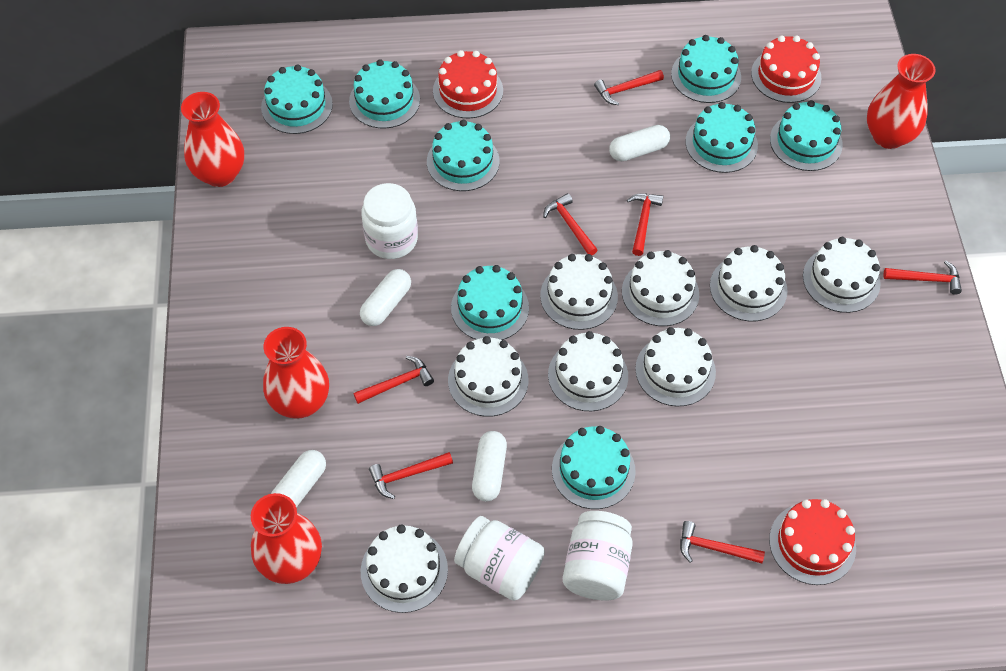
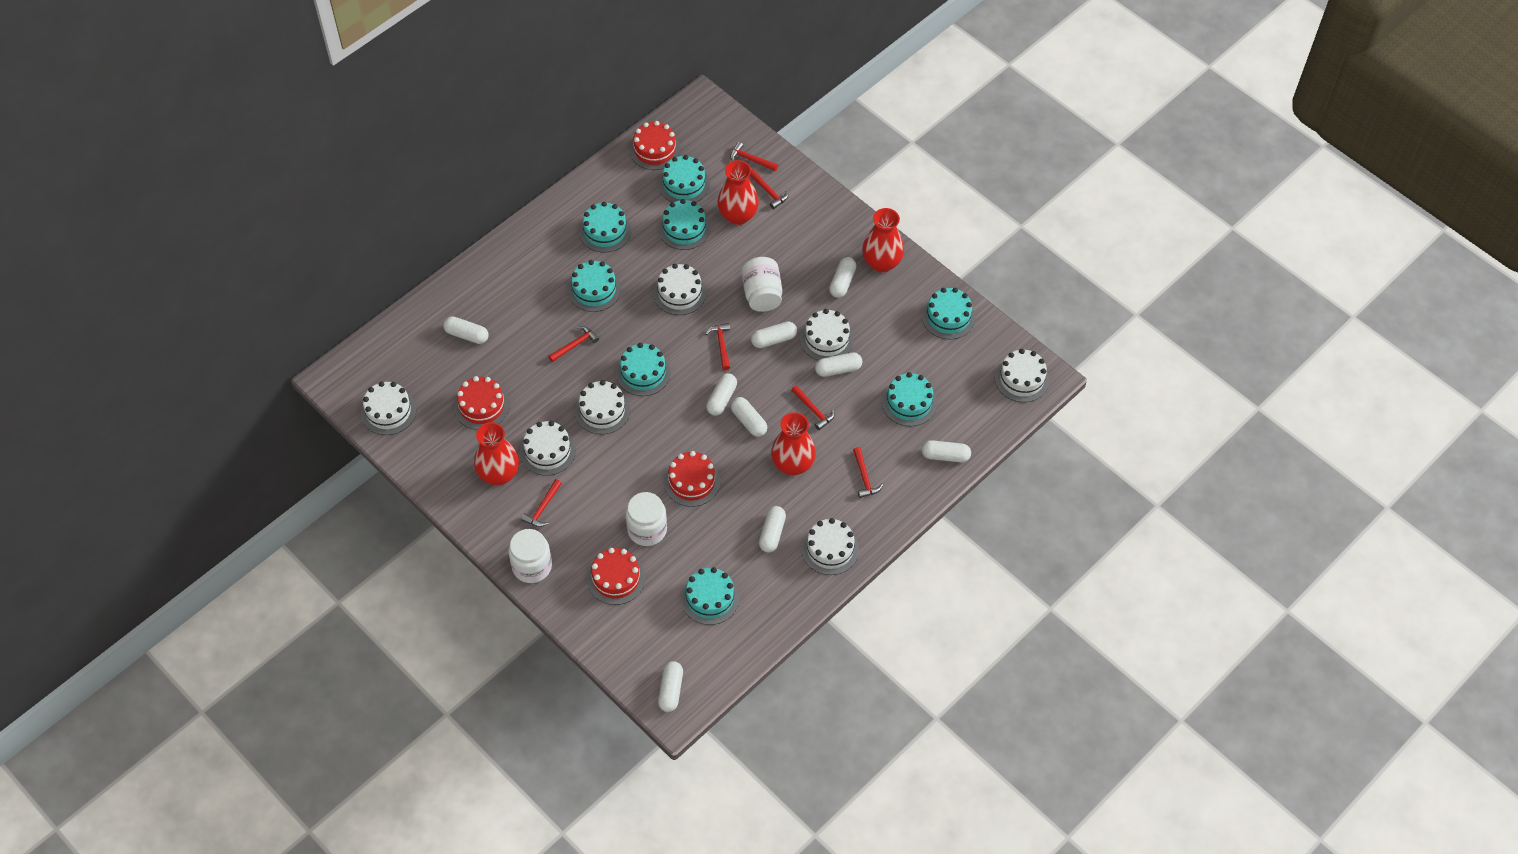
red cake: 3 -> 4
white cake: 8 -> 7
white capsule: 4 -> 9

